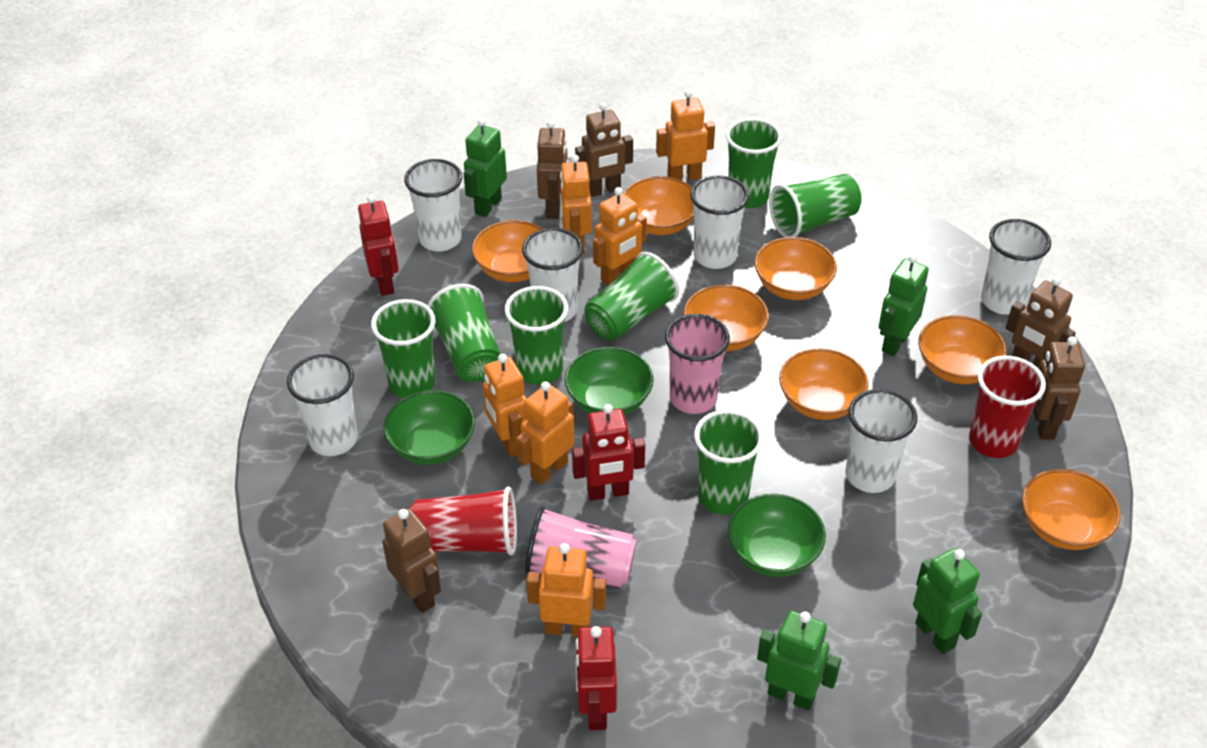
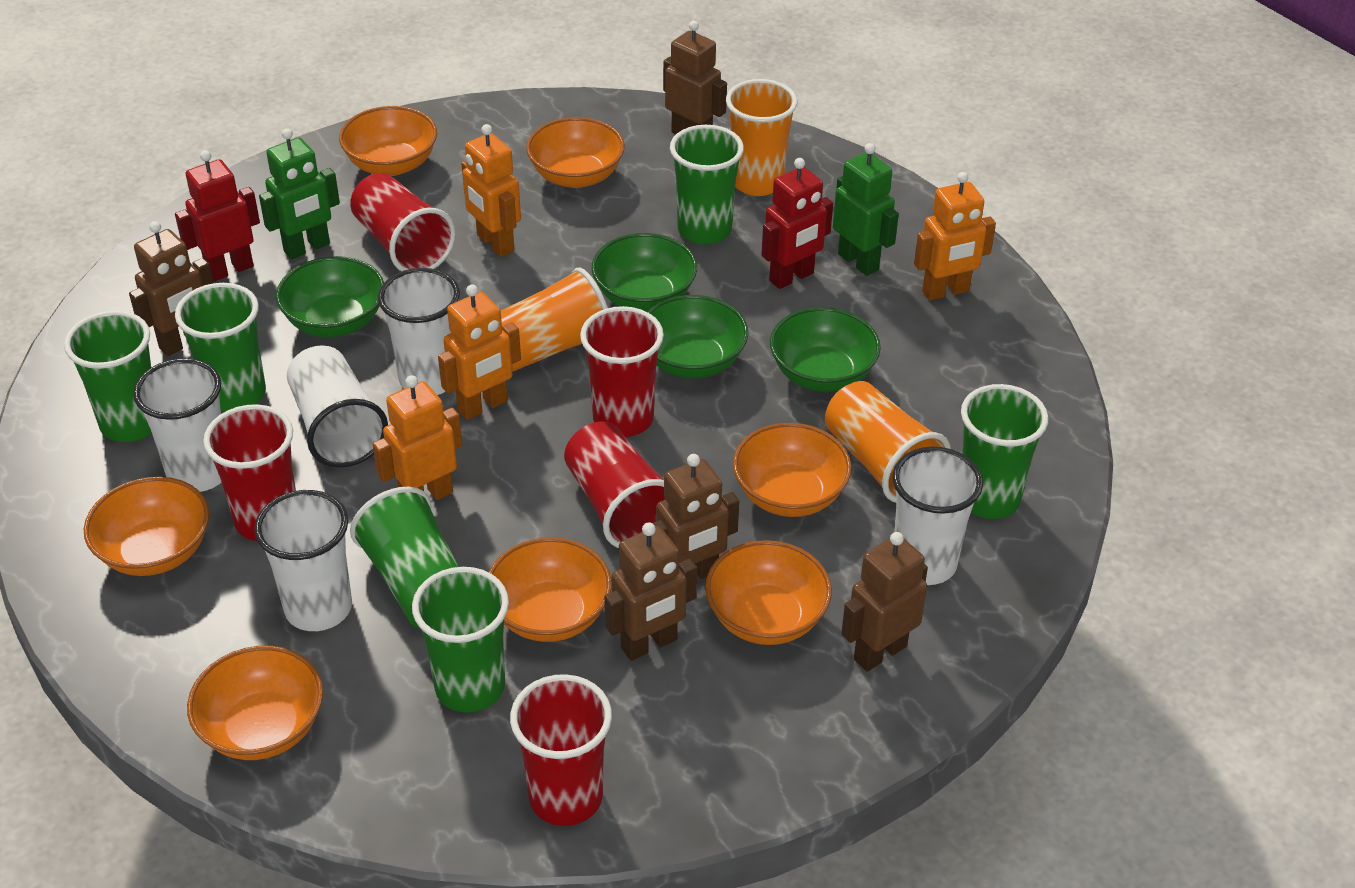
green bowl: 3 -> 4
green cup: 7 -> 6
green robot: 4 -> 2
orange cup: 0 -> 3
orange robot: 6 -> 4
pink cup: 2 -> 0
red cup: 2 -> 5
red robot: 3 -> 2
white cup: 6 -> 5

